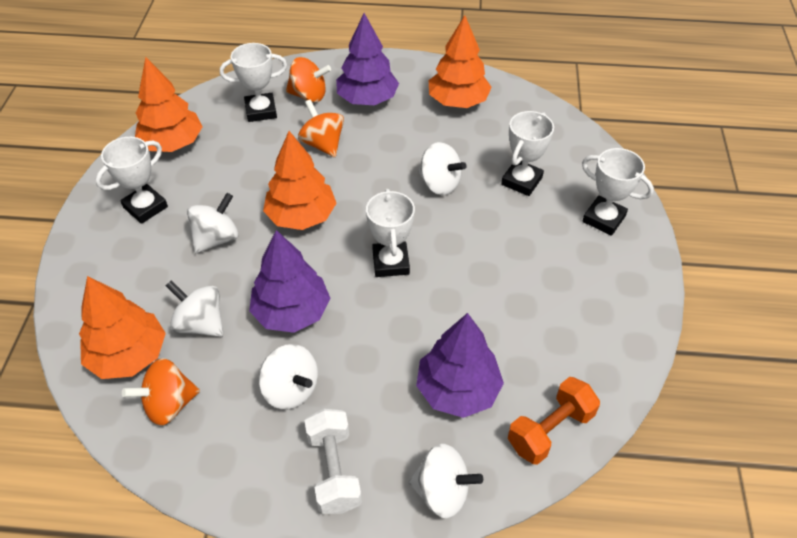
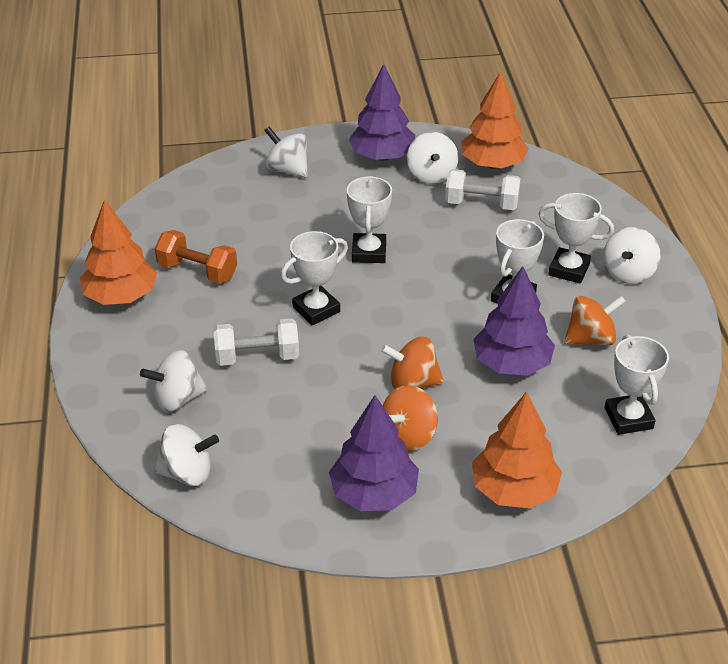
orange tree: 4 -> 3
white dumbbell: 1 -> 2

